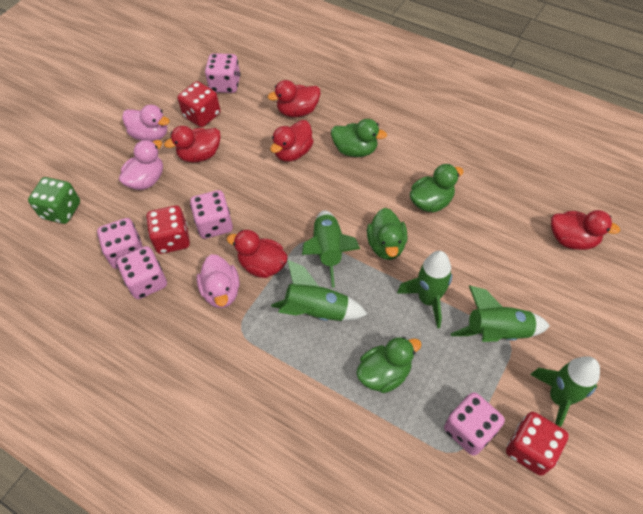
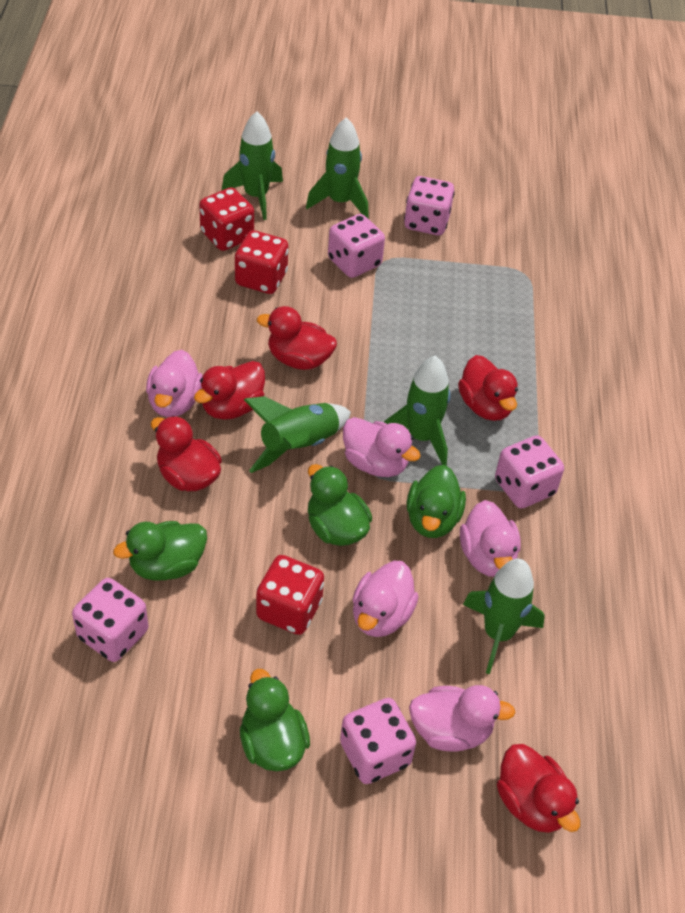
green dice: 1 -> 0
pink duck: 3 -> 5

